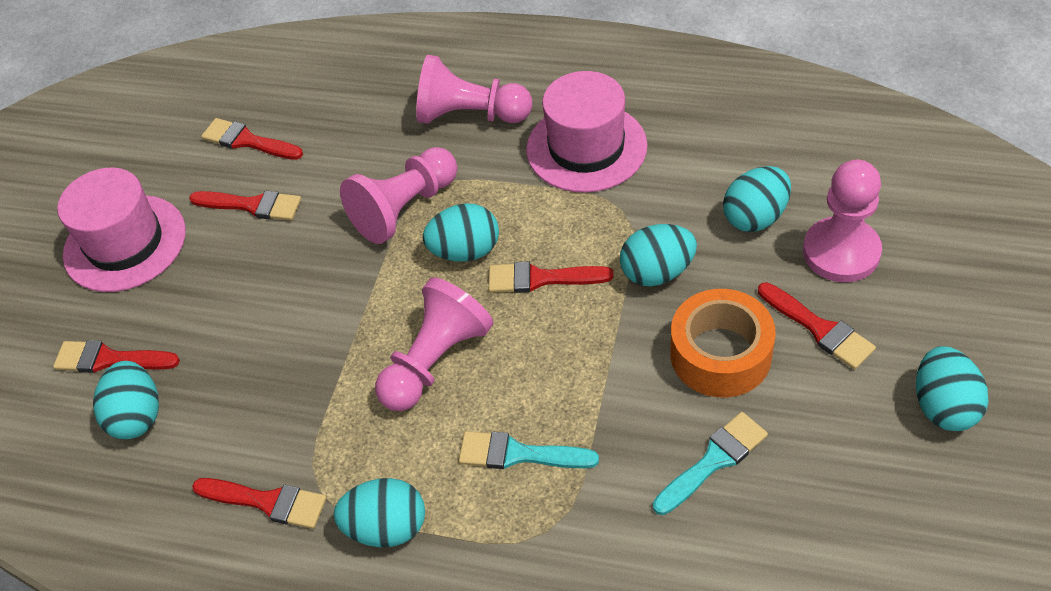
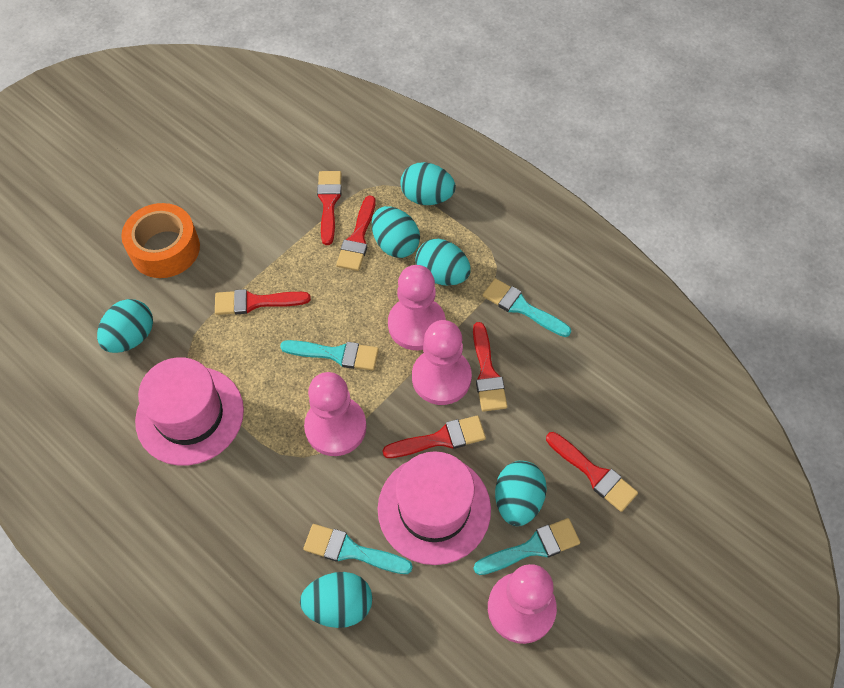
turquoise brush: 2 -> 4

